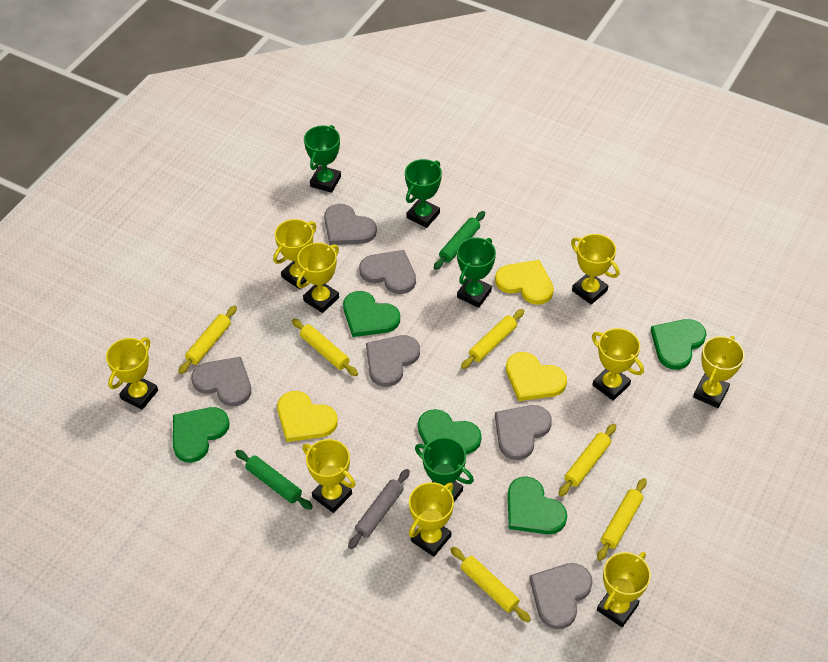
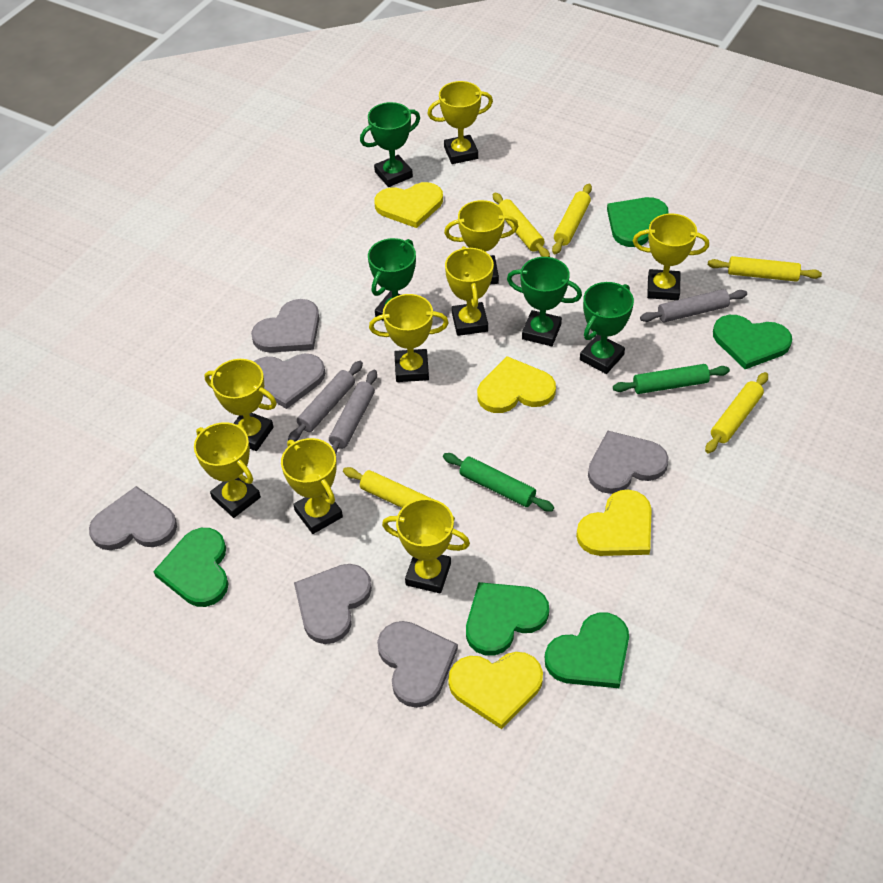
grey rolling pin: 1 -> 3
yellow heart: 3 -> 4
yellow rolling pin: 6 -> 5

